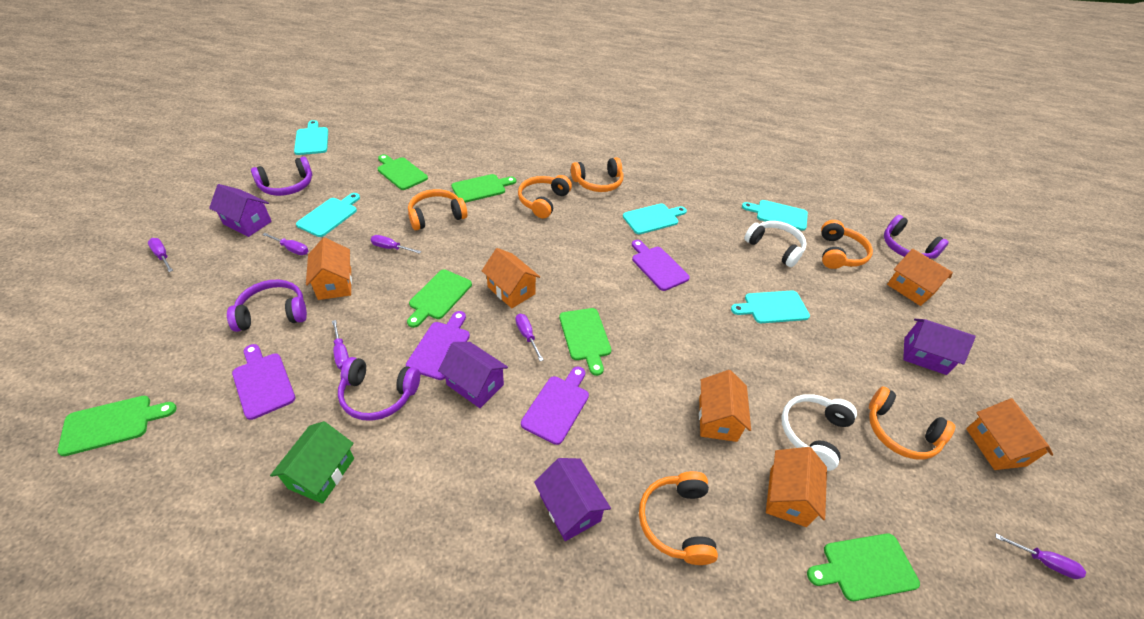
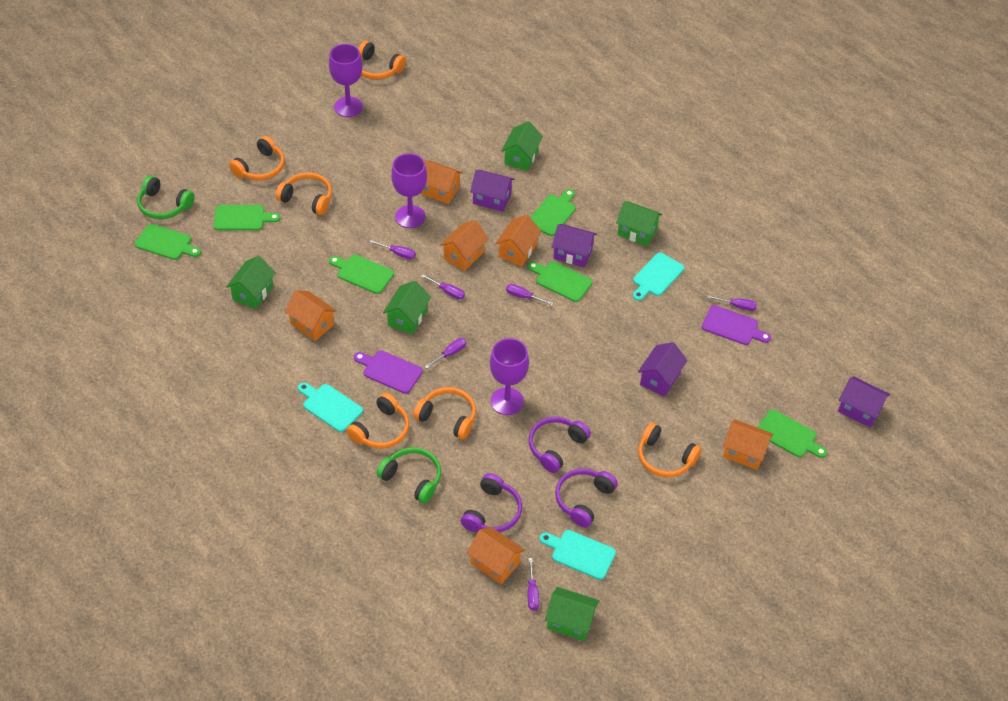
green headphones: 0 -> 2
green house: 1 -> 5
purple cutting board: 4 -> 2
purple goblet: 0 -> 3
purple headphones: 4 -> 3
turquoise cutting board: 5 -> 3
white headphones: 2 -> 0

